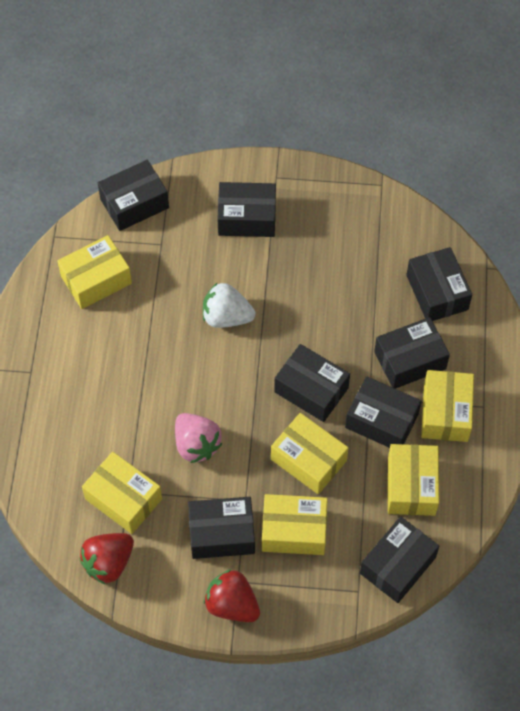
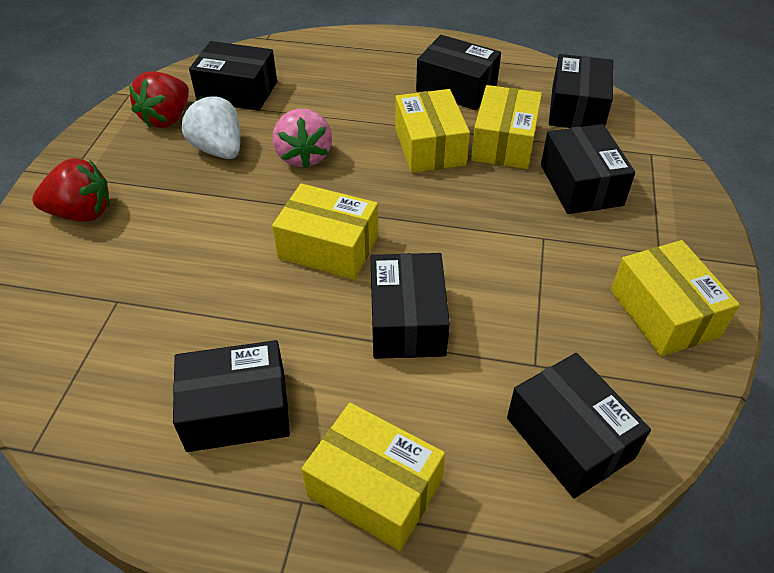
black box: 8 -> 7
yellow box: 6 -> 5

